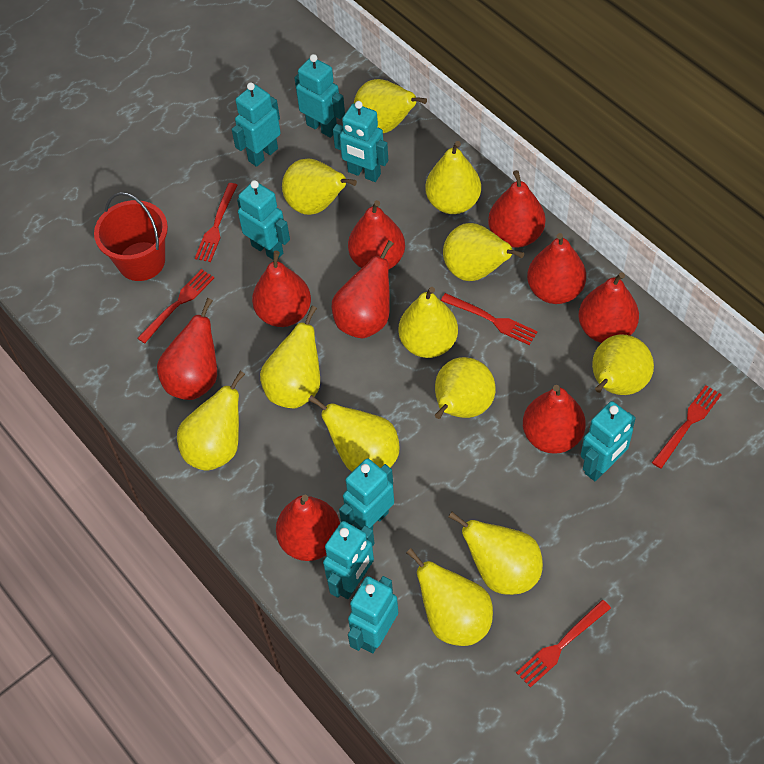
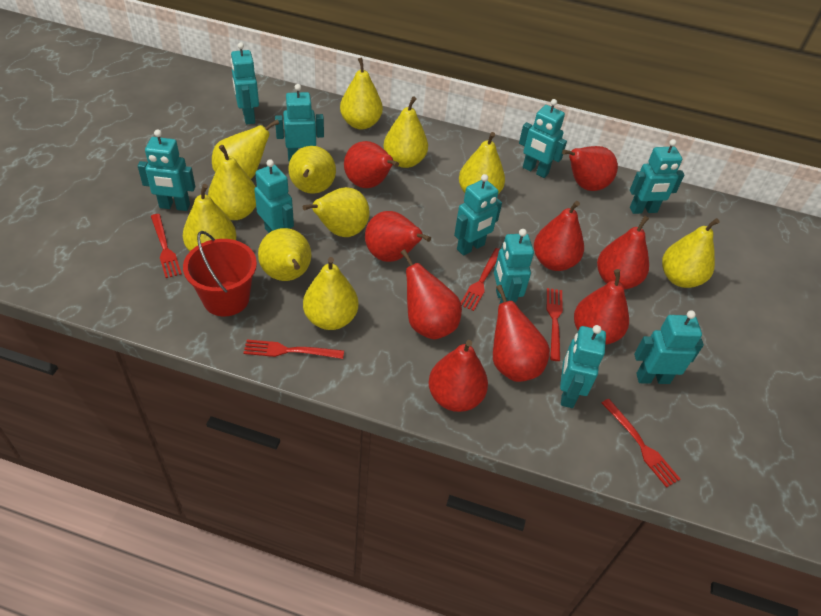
turquoise robot: 8 -> 10
yellow pear: 12 -> 11

